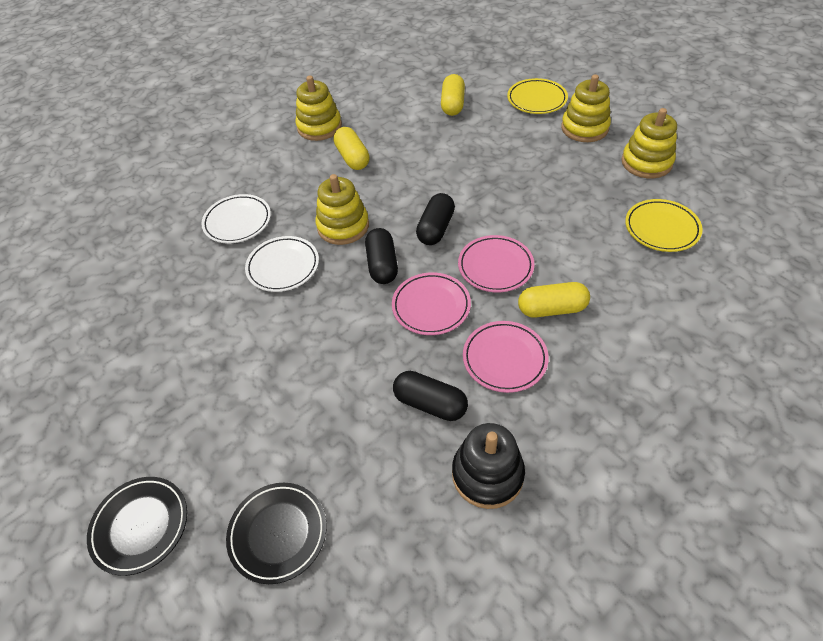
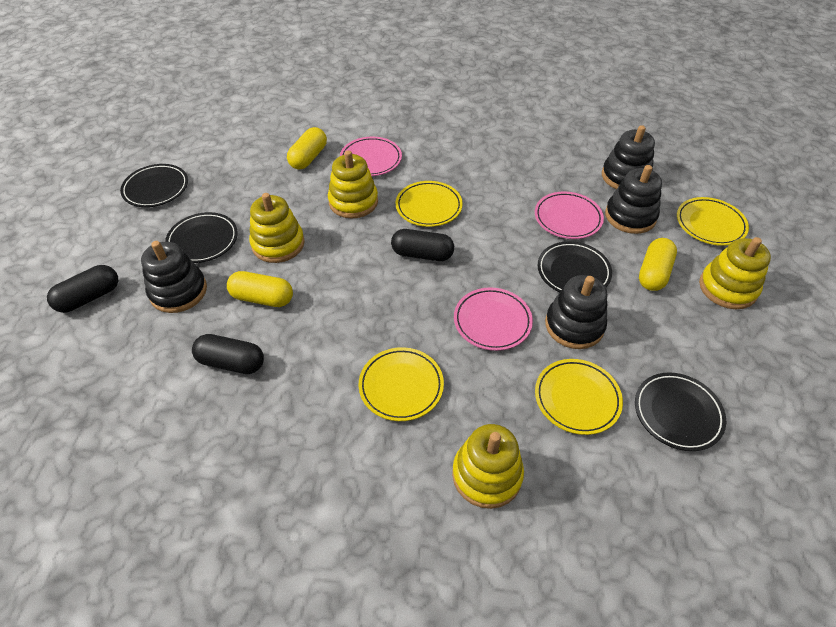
black plate: 2 -> 4
black stacking toy: 1 -> 4
white plate: 2 -> 0
yellow plate: 2 -> 4

